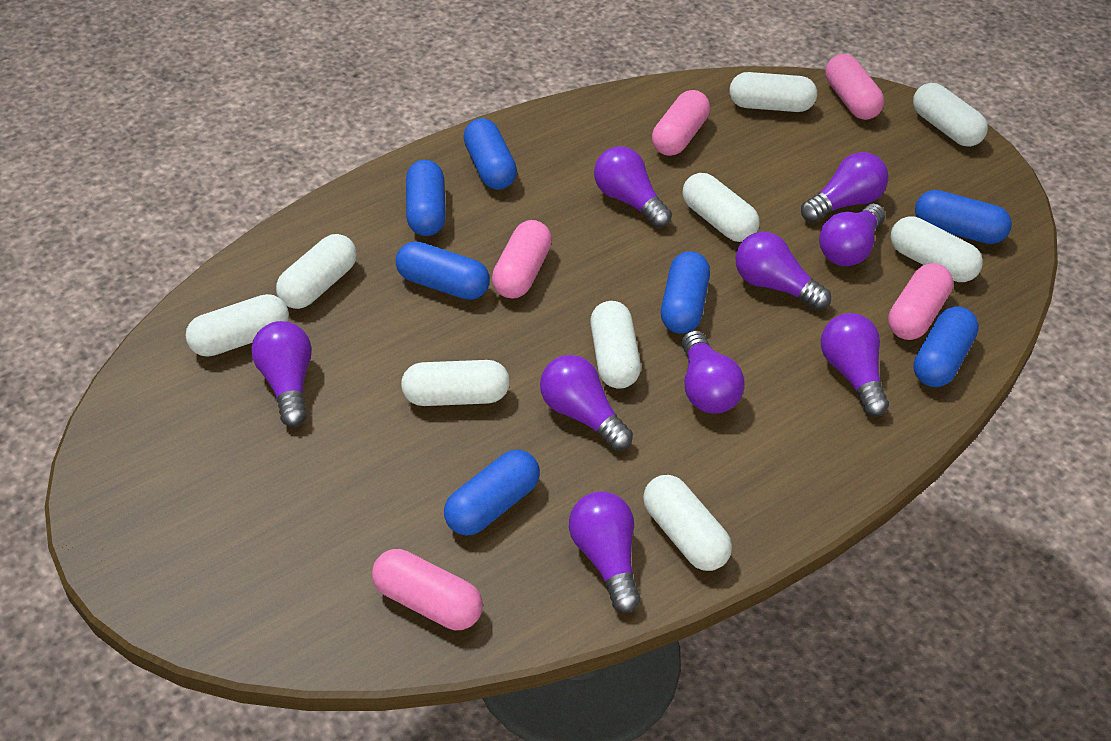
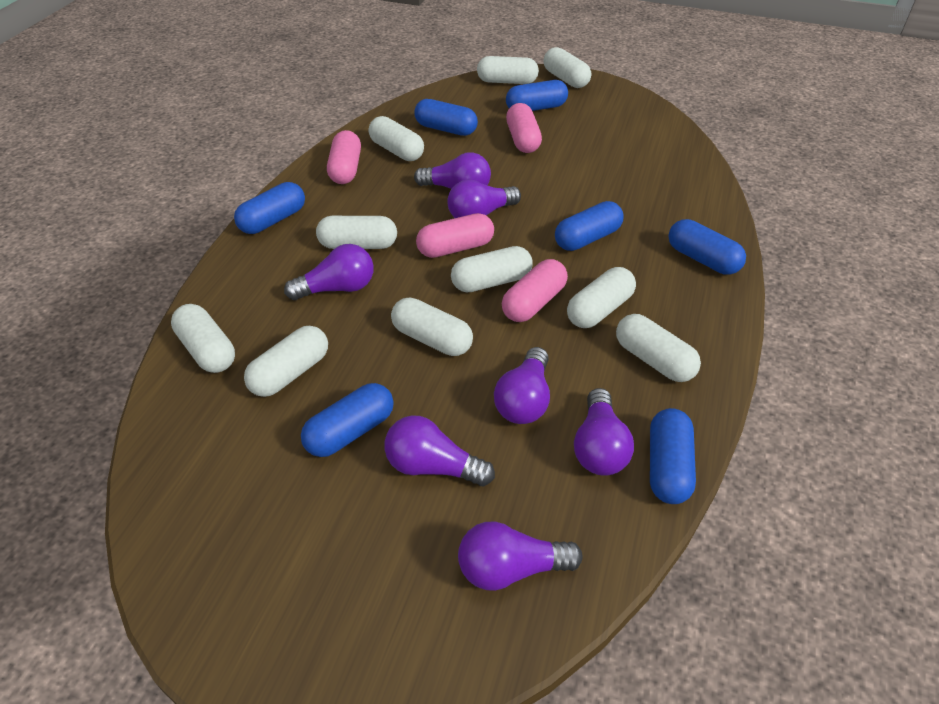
pink capsule: 5 -> 4
purple light bulb: 9 -> 7
white capsule: 9 -> 10

